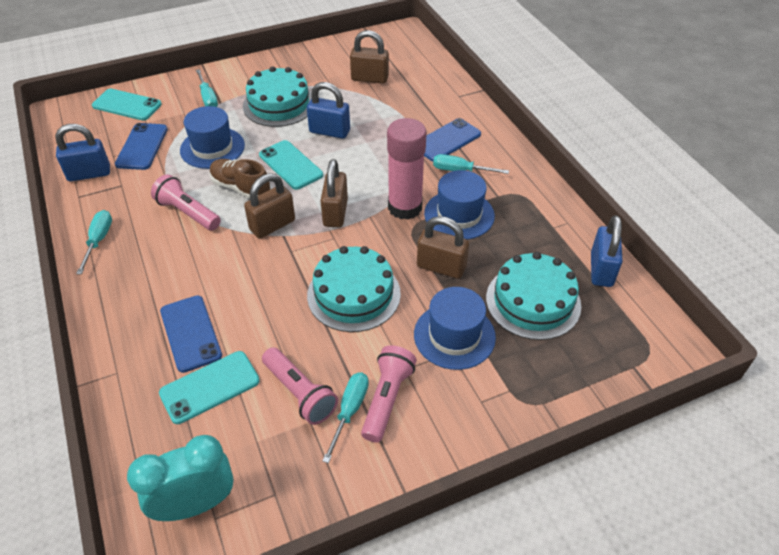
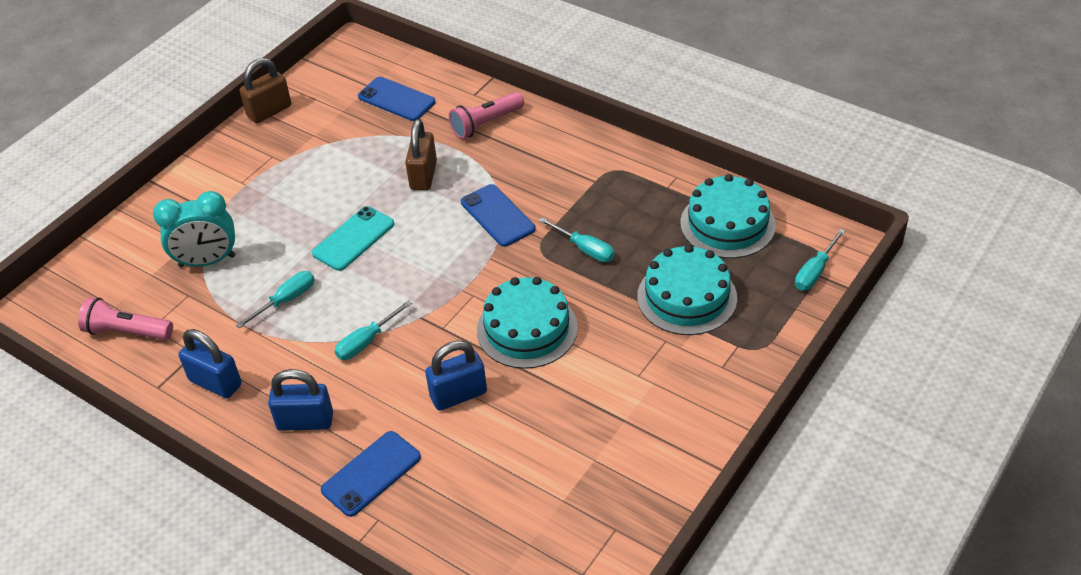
blue hat: 3 -> 0
brown padlock: 4 -> 2
brown shoe: 1 -> 0
pink flashlight: 3 -> 2
pink glue stick: 1 -> 0
turquoise phone: 3 -> 1

